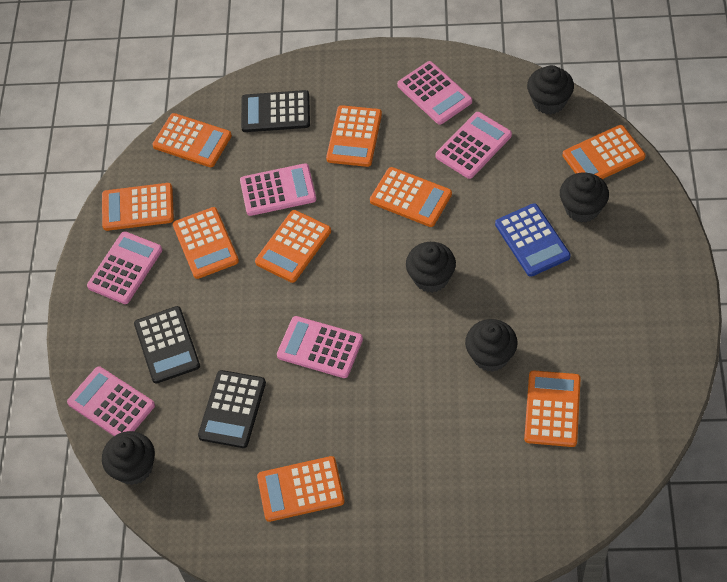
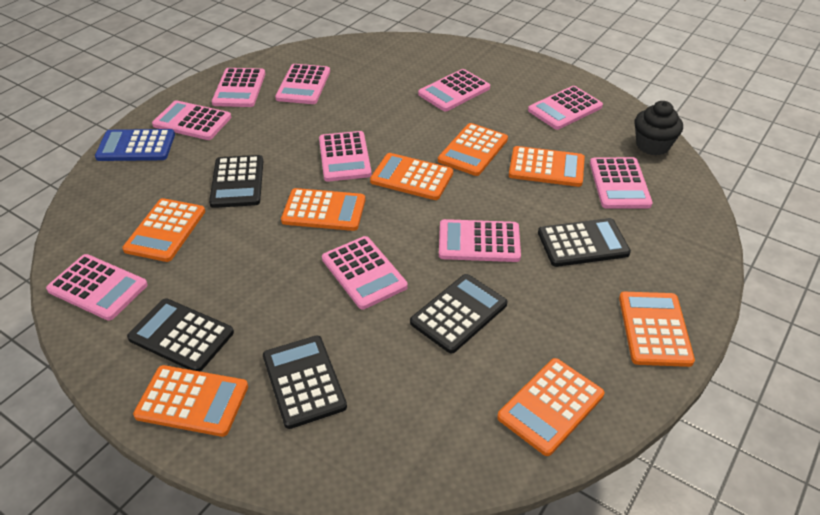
black calculator: 3 -> 5
black cupcake: 5 -> 1
orange calculator: 9 -> 8
pink calculator: 6 -> 10

